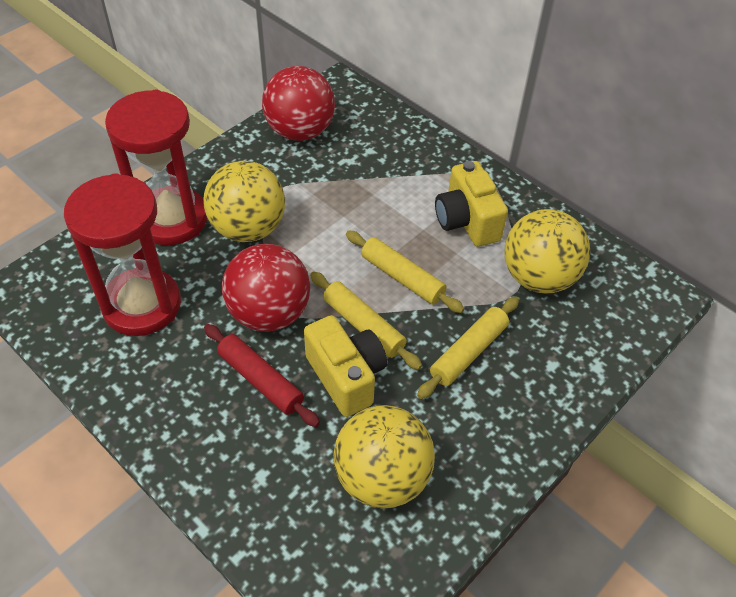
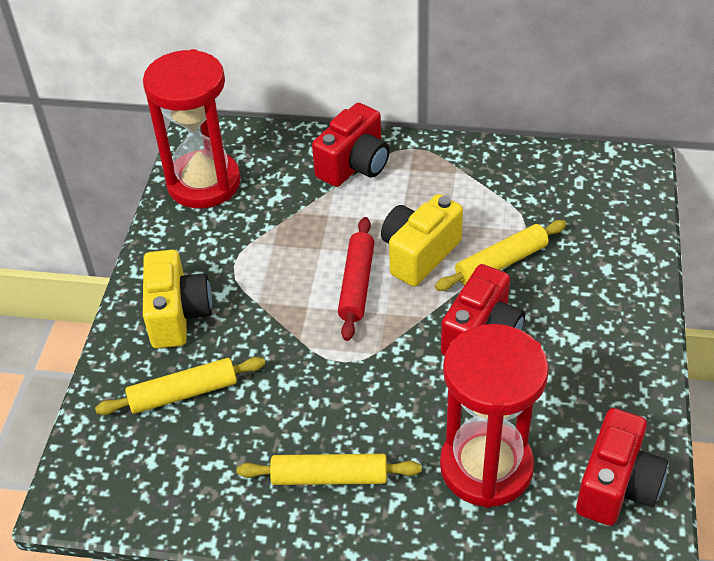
red ball: 2 -> 0
red camera: 0 -> 3
yellow ball: 3 -> 0

